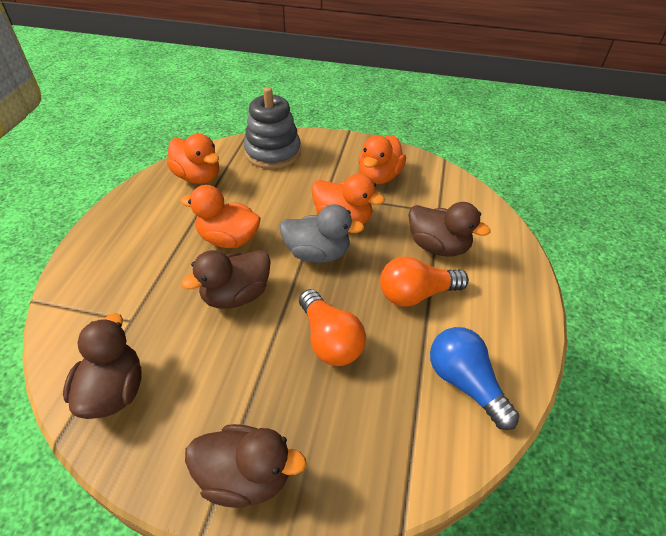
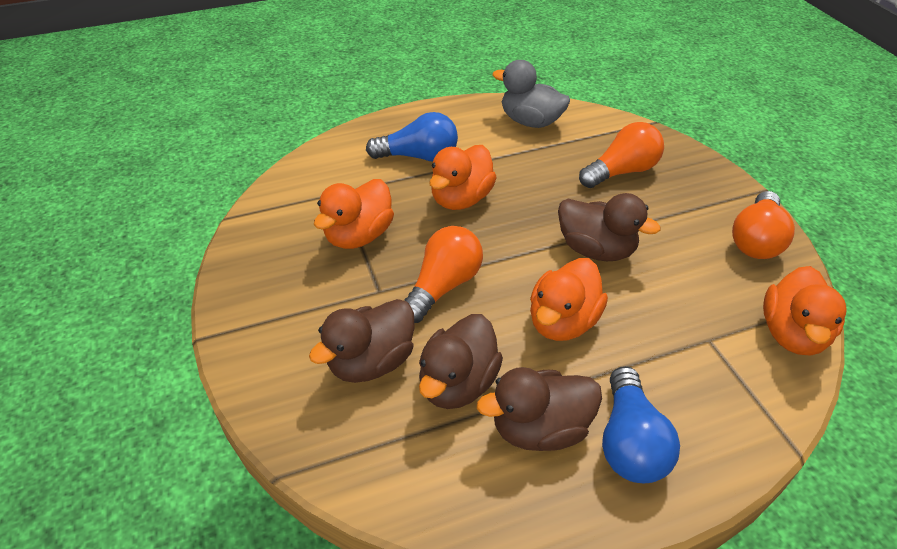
blue light bulb: 1 -> 2
grey stacking toy: 1 -> 0
orange light bulb: 2 -> 3

